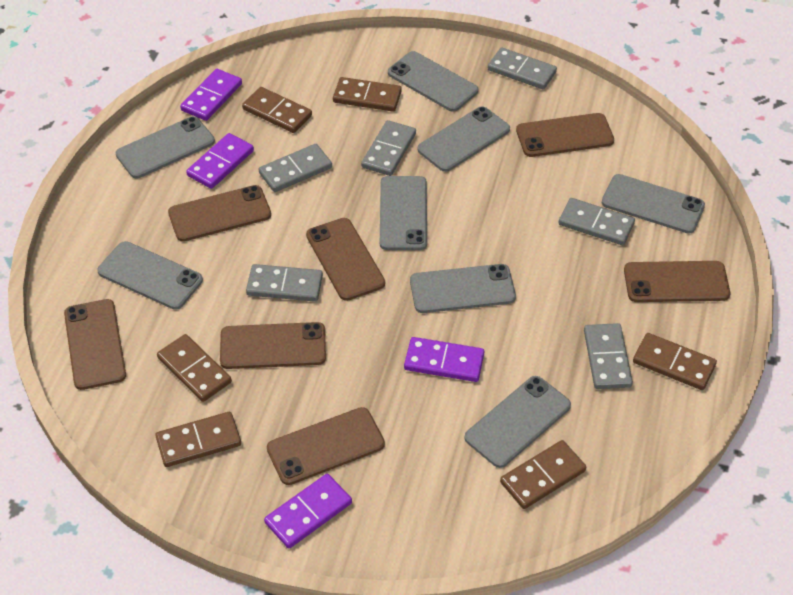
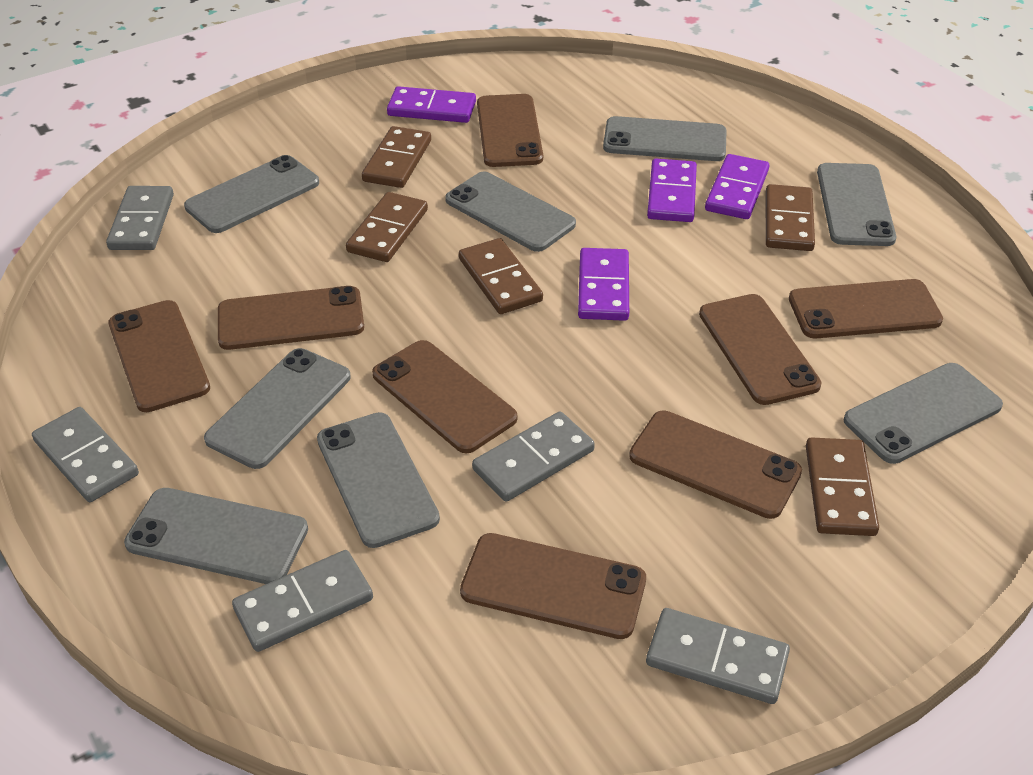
brown domino: 6 -> 5
brown phone: 7 -> 8
grey domino: 6 -> 5

